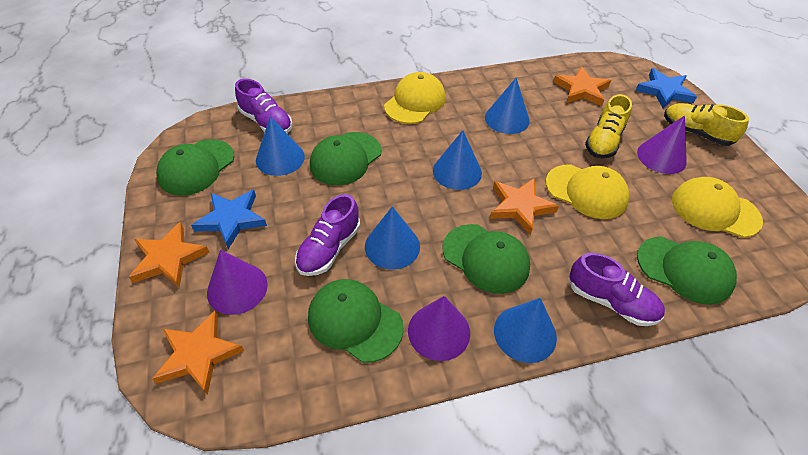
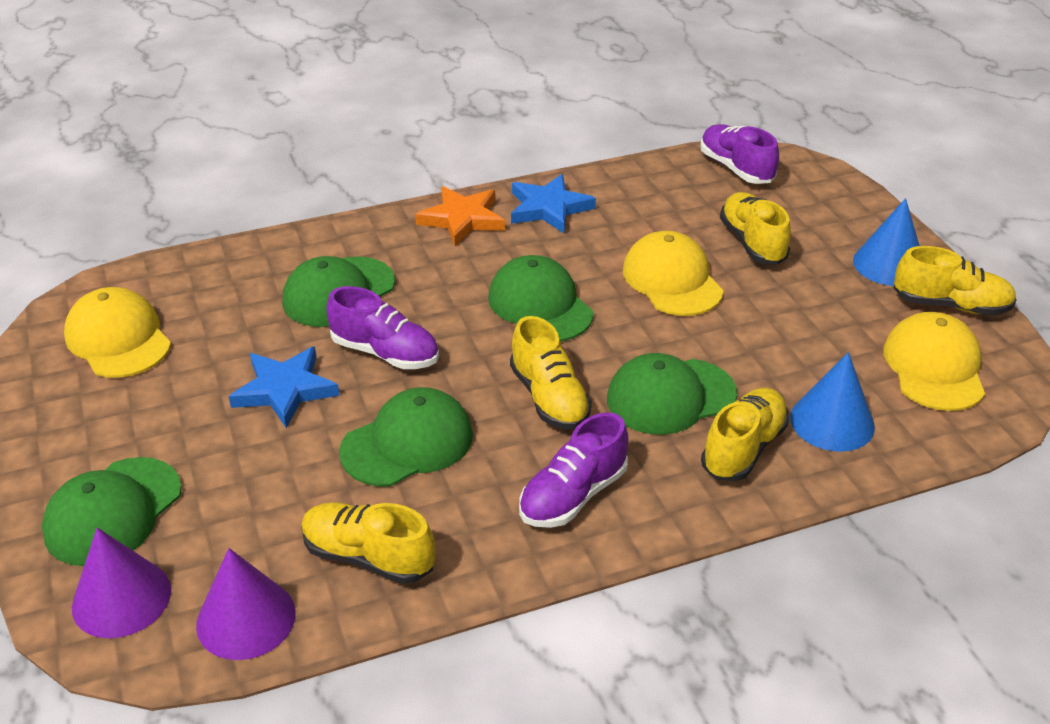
blue cone: 5 -> 2
orange star: 4 -> 1
purple cone: 3 -> 2
yellow shoe: 2 -> 5

